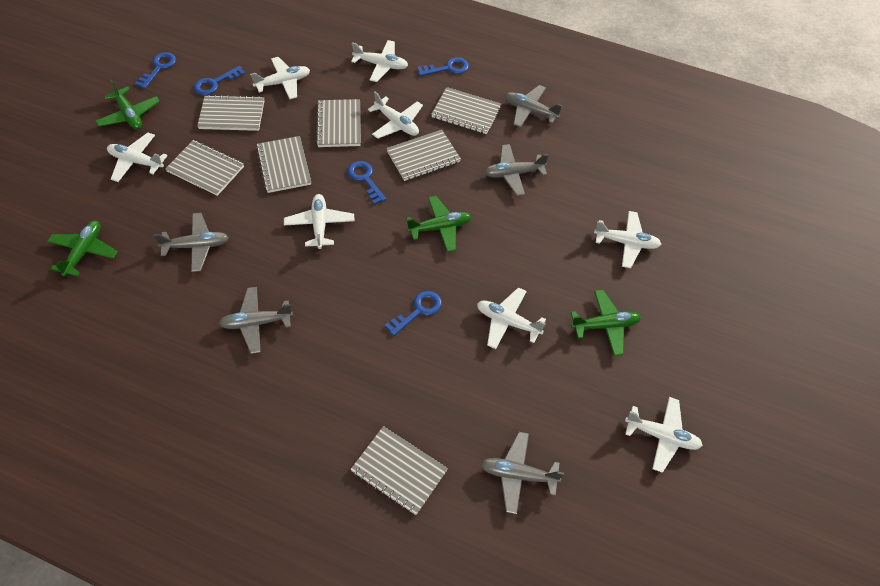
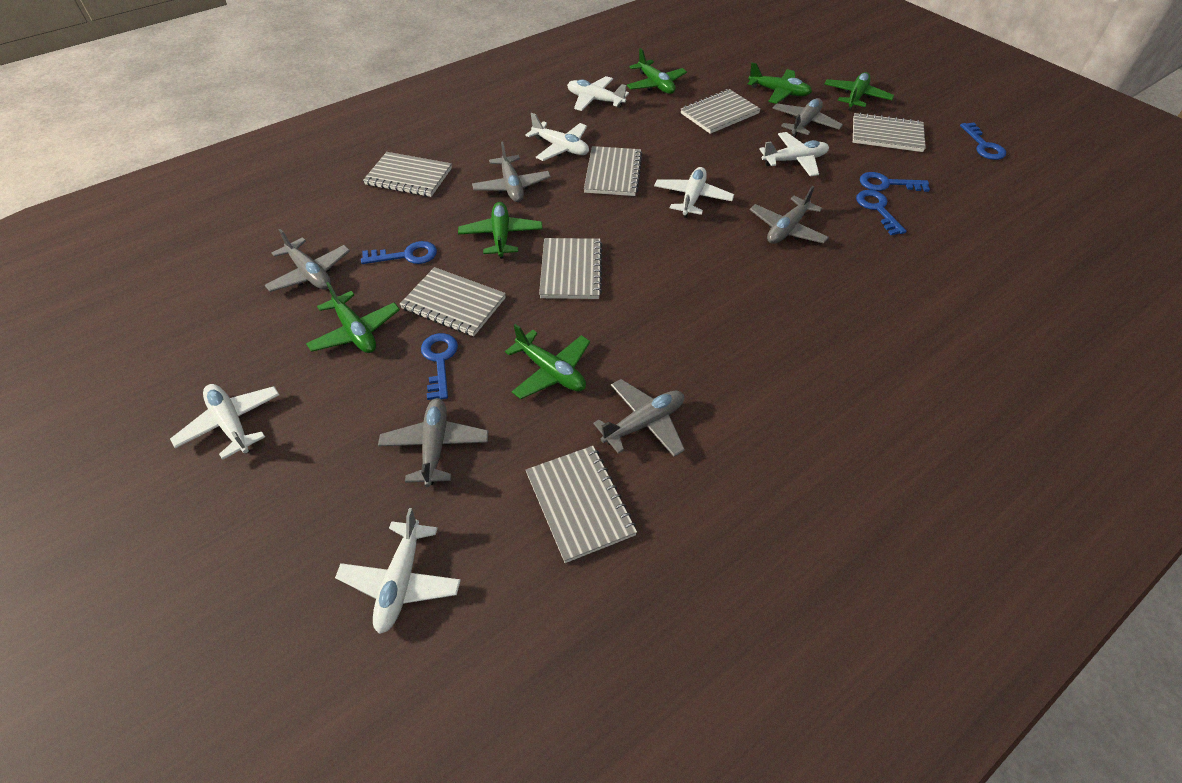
green plane: 4 -> 6
grey plane: 5 -> 6
white plane: 8 -> 6

